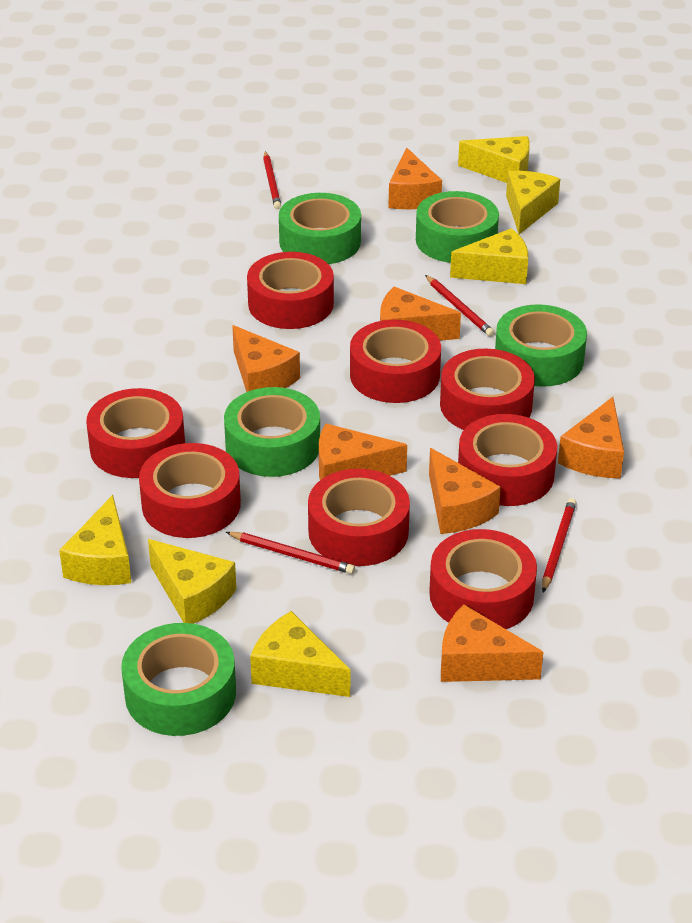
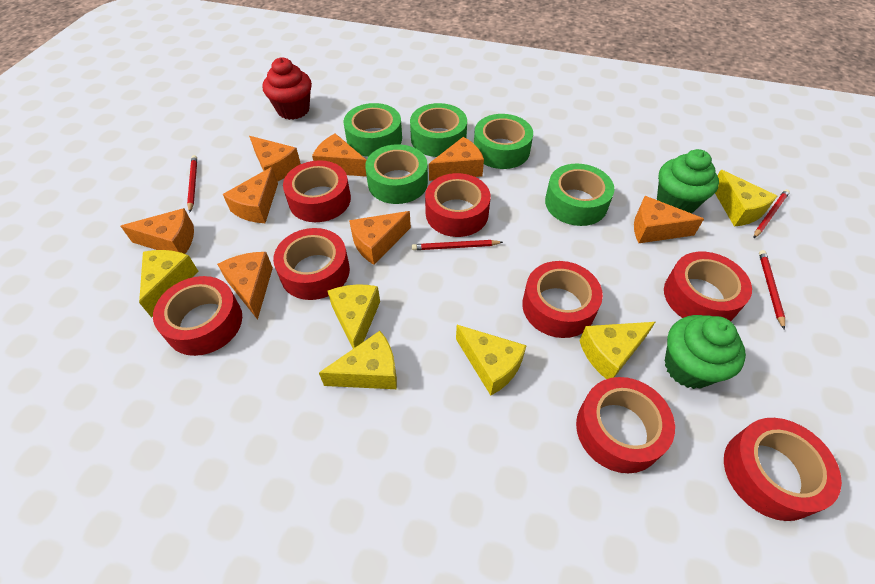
green cupcake: 0 -> 2
orange cheese: 7 -> 8
red cupcake: 0 -> 1

